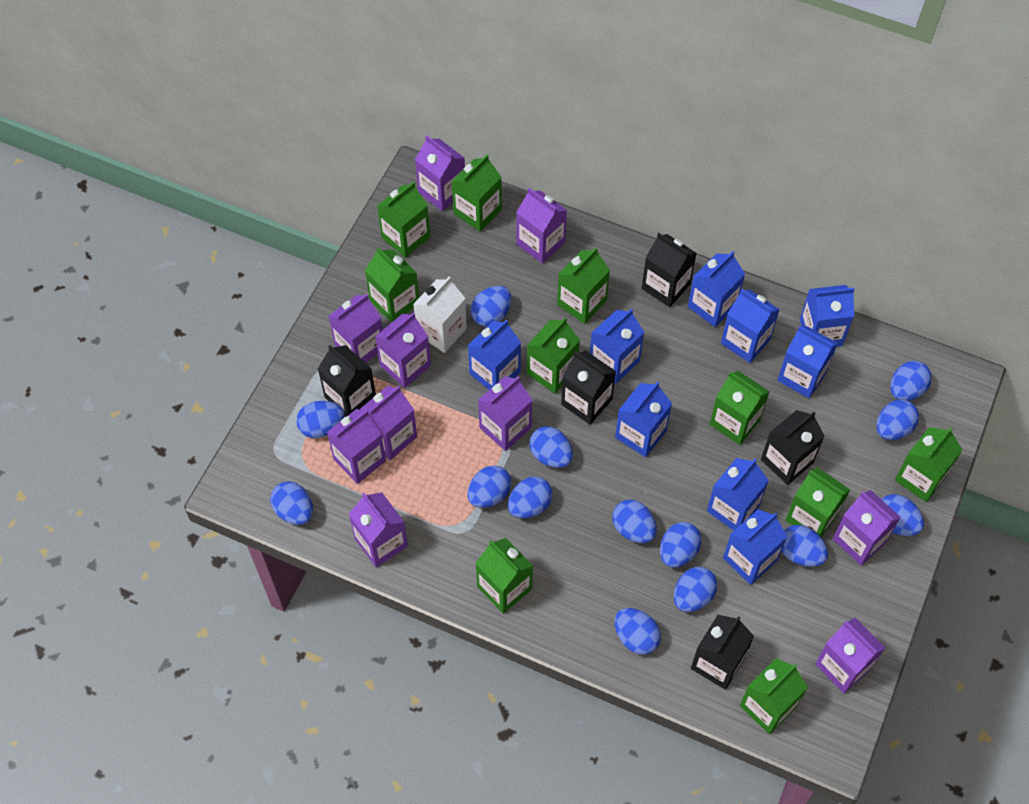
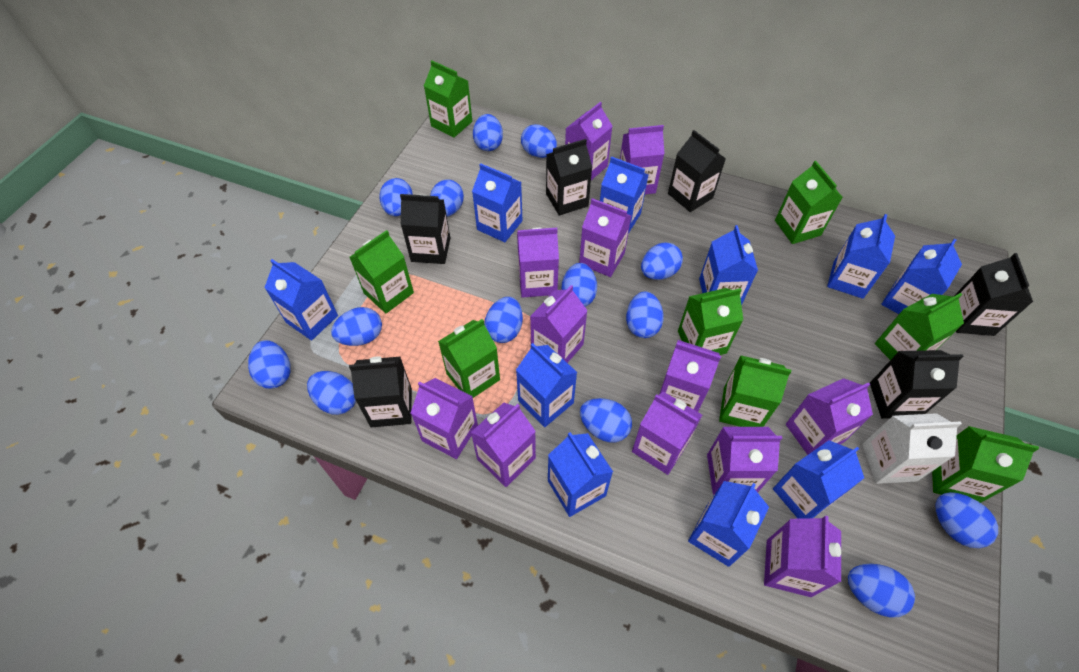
black carton: 5 -> 6
blue carton: 9 -> 10
green carton: 10 -> 8
purple carton: 10 -> 12

